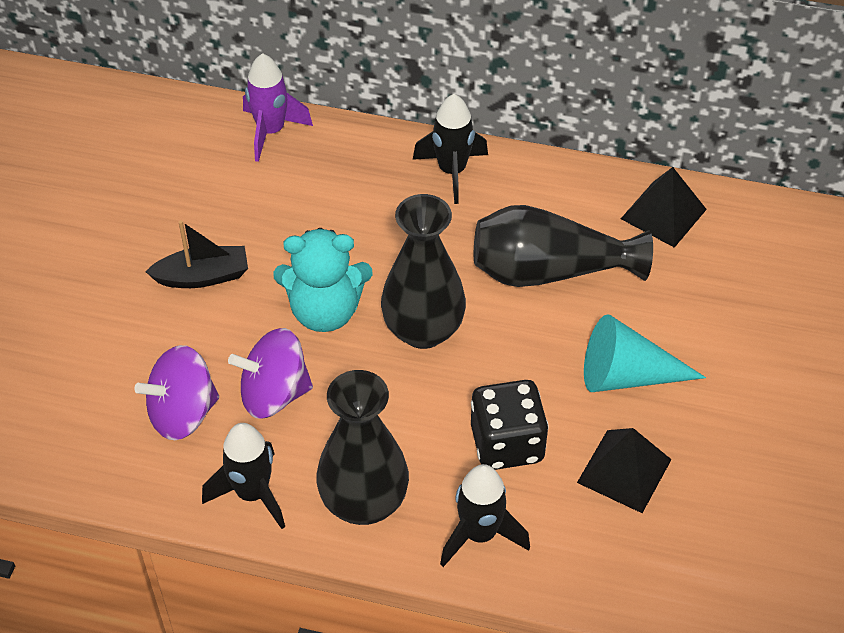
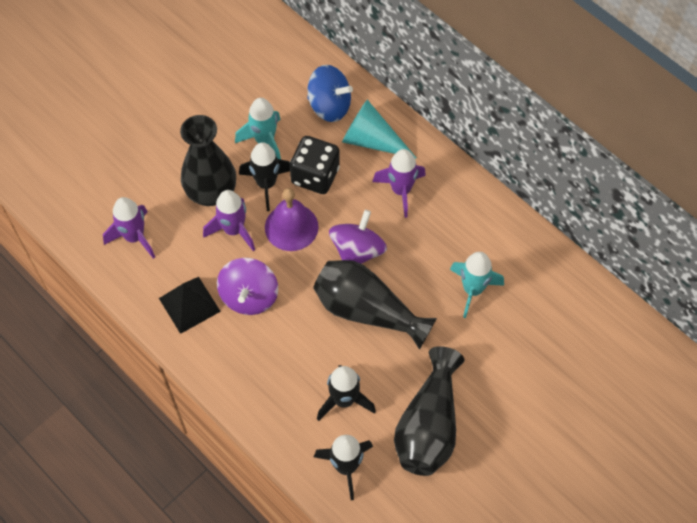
black boat: 1 -> 0
black pyramid: 2 -> 1
blue spinning top: 0 -> 1
purple bell: 0 -> 1
purple rocket: 1 -> 3
turquoise rocket: 0 -> 2
turquoise teddy bear: 1 -> 0

